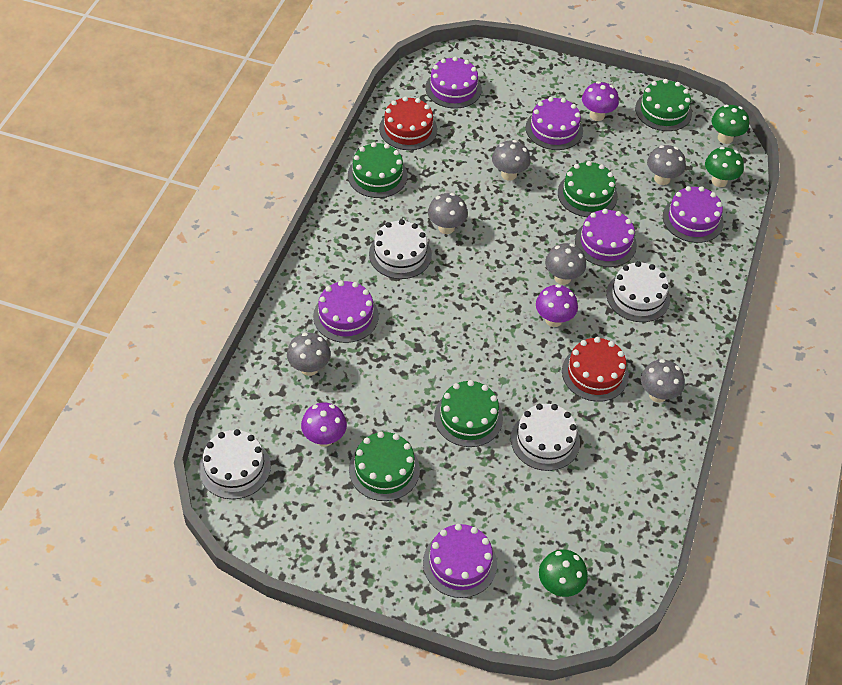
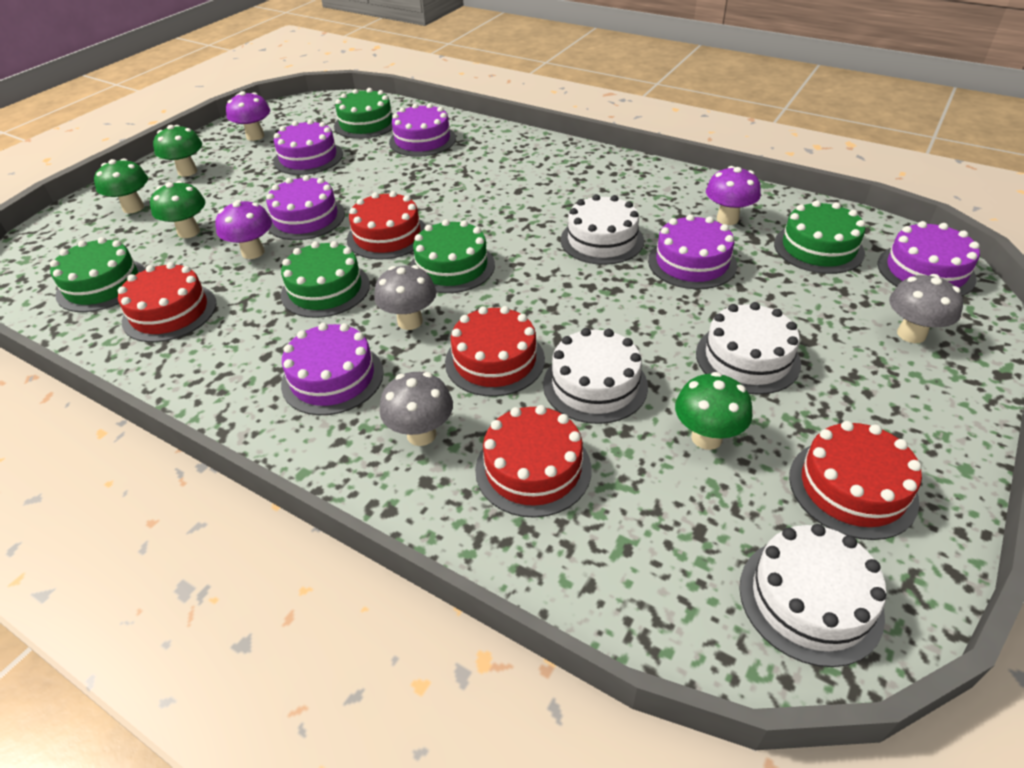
green mushroom: 3 -> 4
grey mushroom: 6 -> 3
red cake: 2 -> 5

